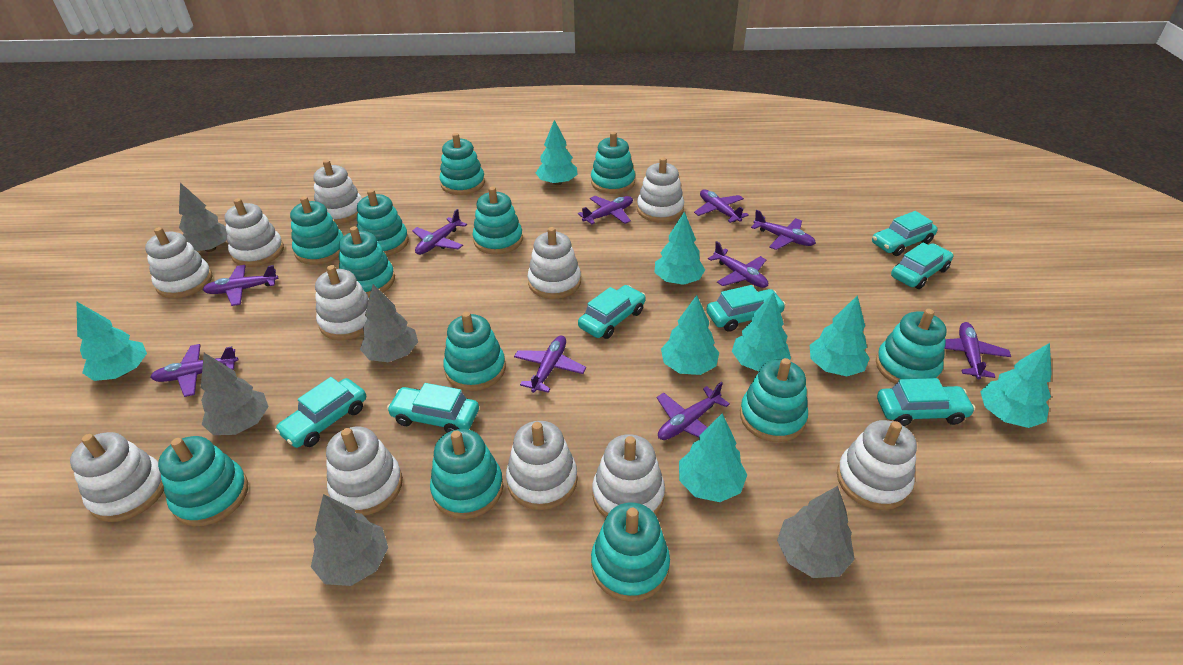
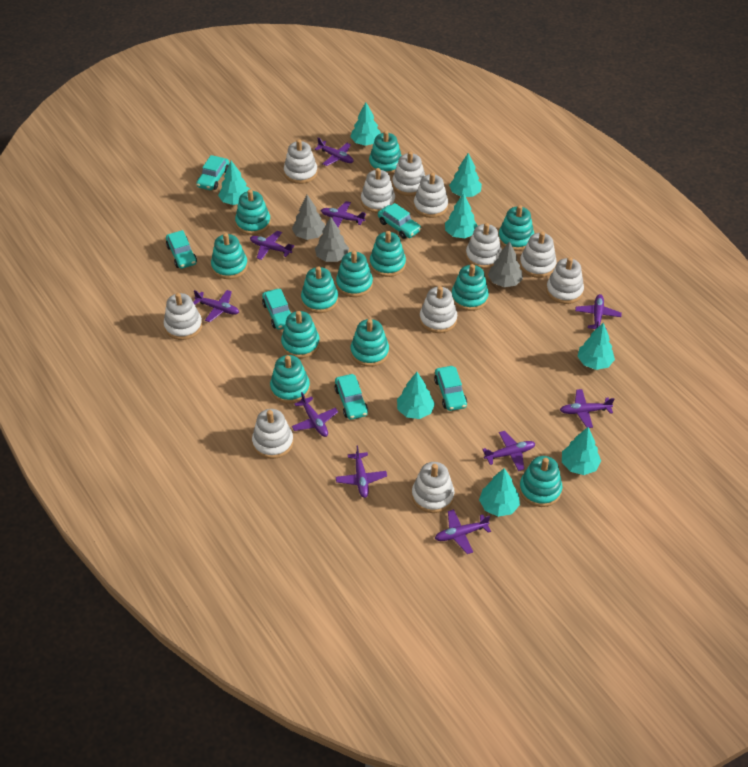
grey tree: 5 -> 3
turquoise car: 7 -> 6

